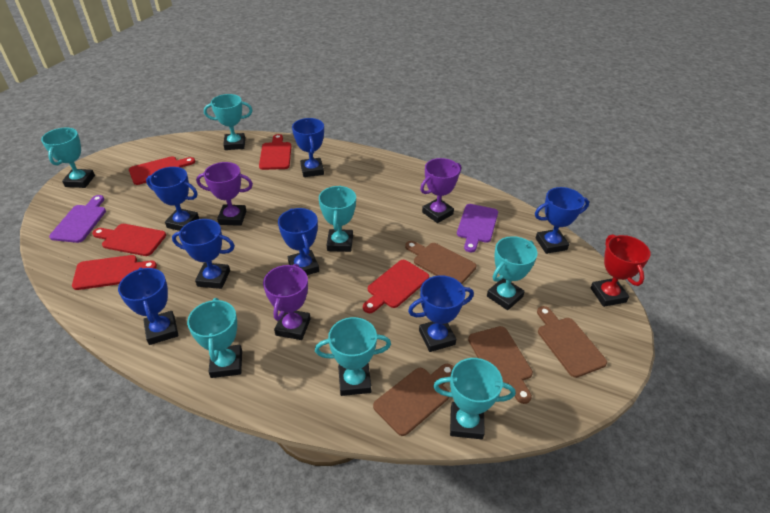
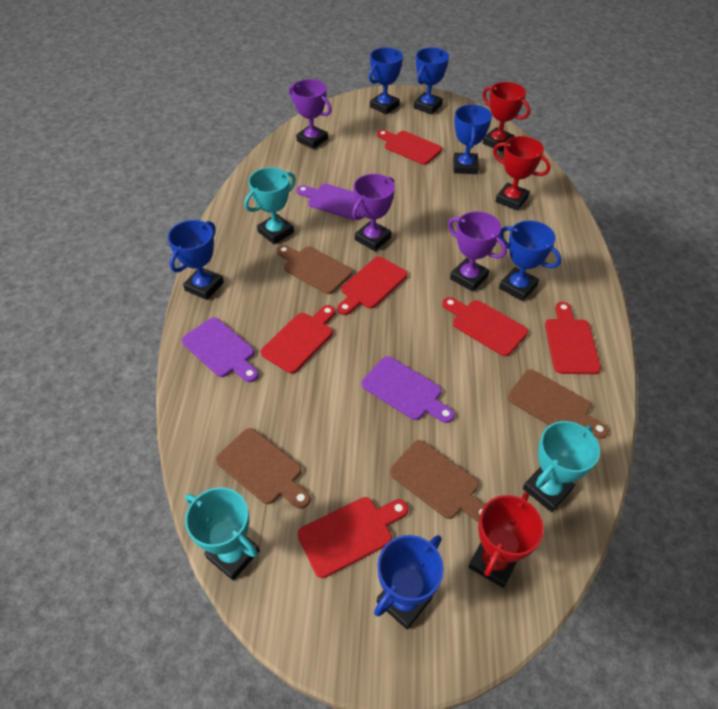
blue trophy: 7 -> 6
purple cutting board: 2 -> 3
red cutting board: 5 -> 6
red trophy: 1 -> 3
turquoise trophy: 7 -> 3

